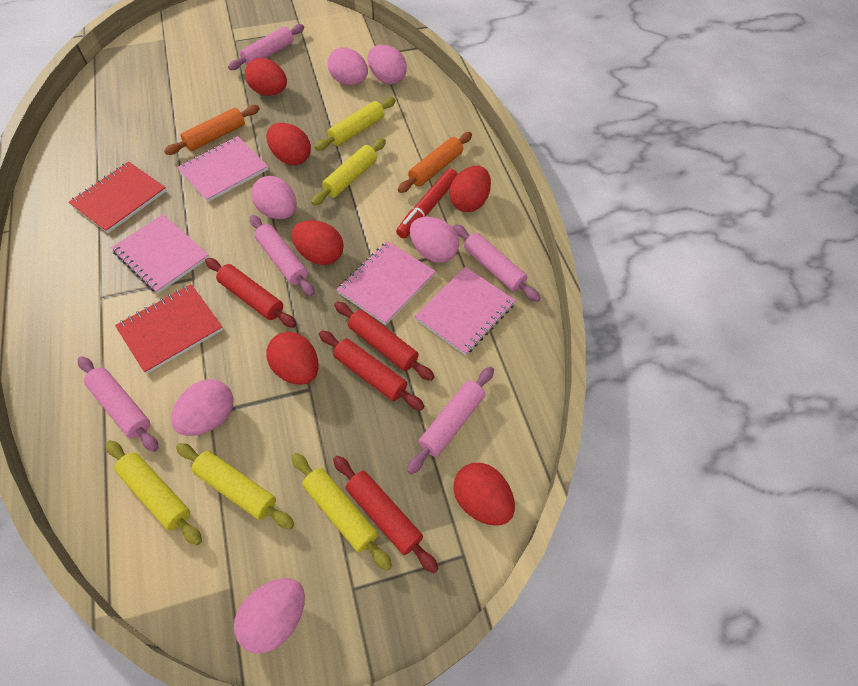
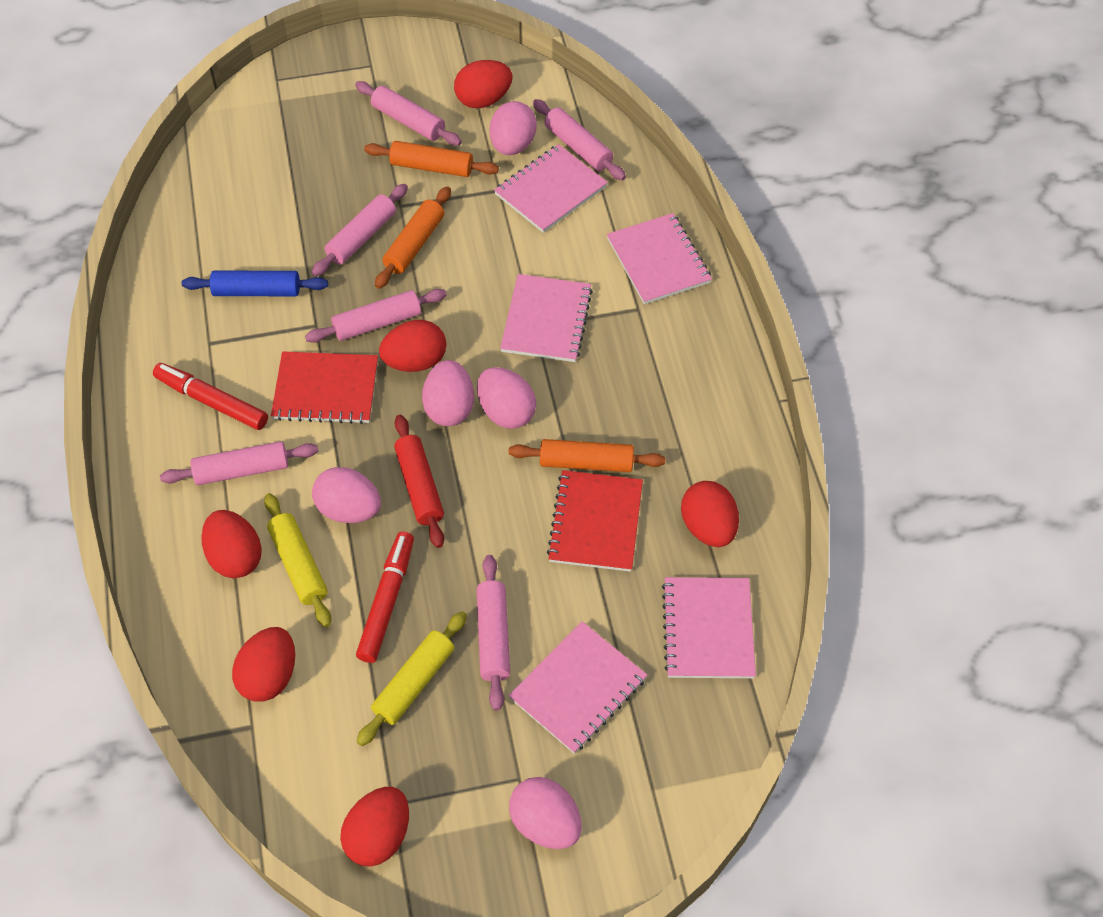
blue rolling pin: 0 -> 1
orange rolling pin: 2 -> 3
pink egg: 6 -> 5
pink notebook: 4 -> 5
pink rolling pin: 5 -> 6
red marker: 1 -> 2
red rolling pin: 4 -> 1
yellow rolling pin: 5 -> 2

